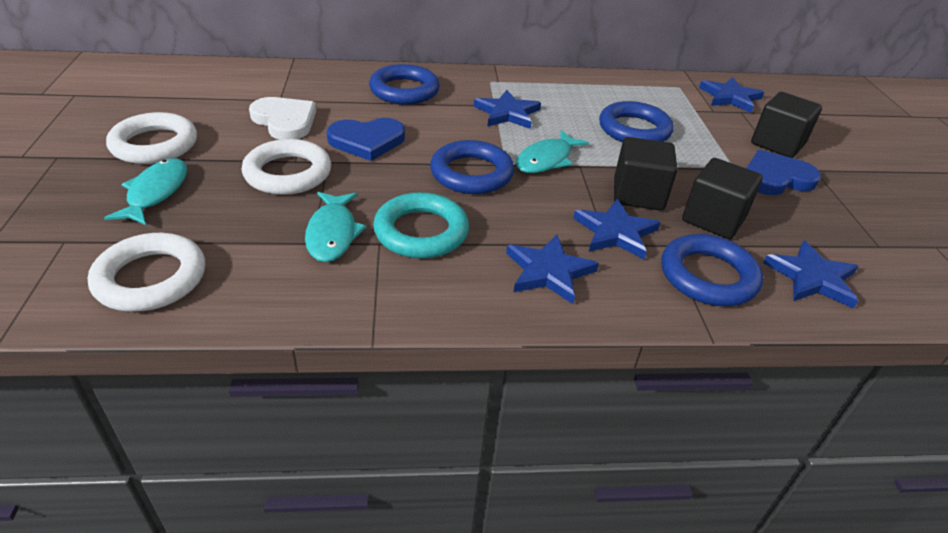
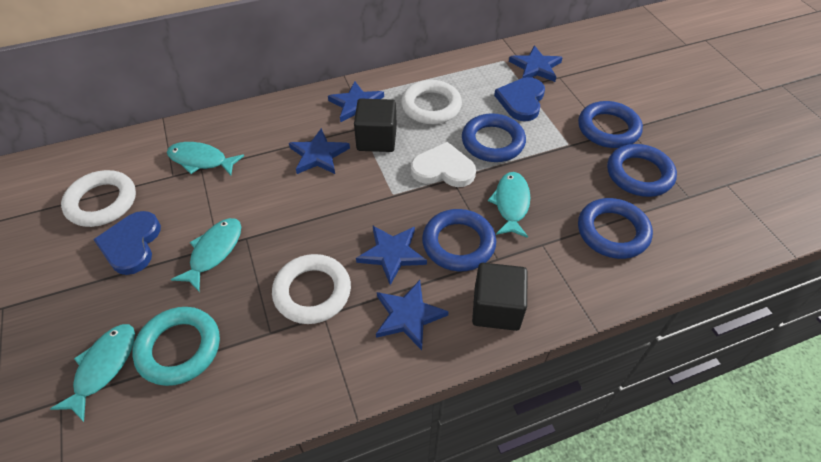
black cube: 3 -> 2
blue ring: 4 -> 5
turquoise fish: 3 -> 4

